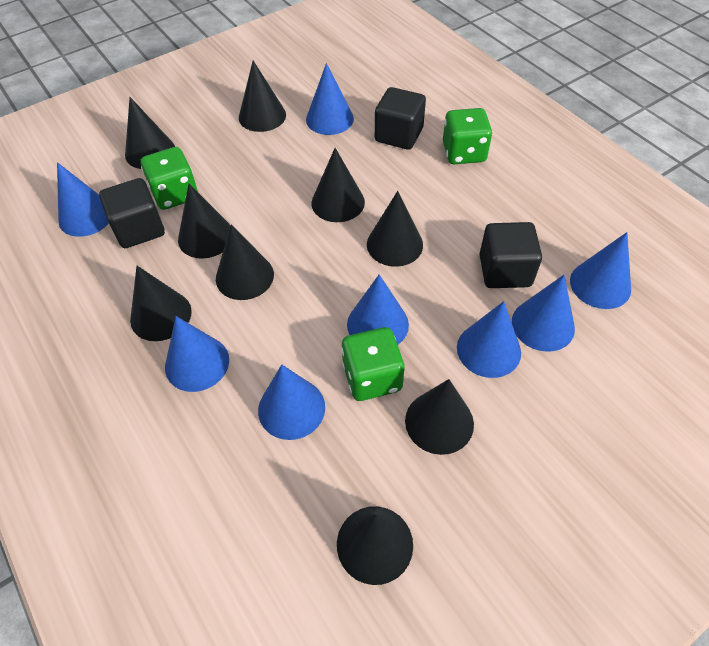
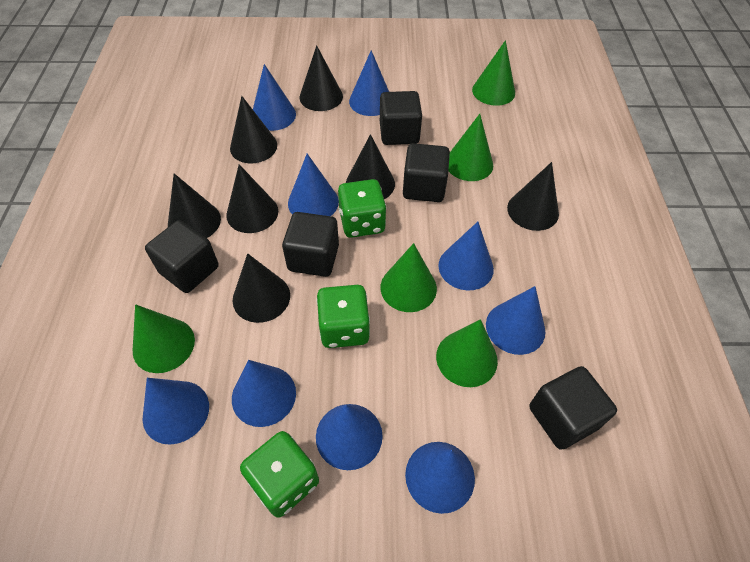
black cone: 9 -> 7
black cube: 3 -> 5
blue cone: 8 -> 9
green cone: 0 -> 5

